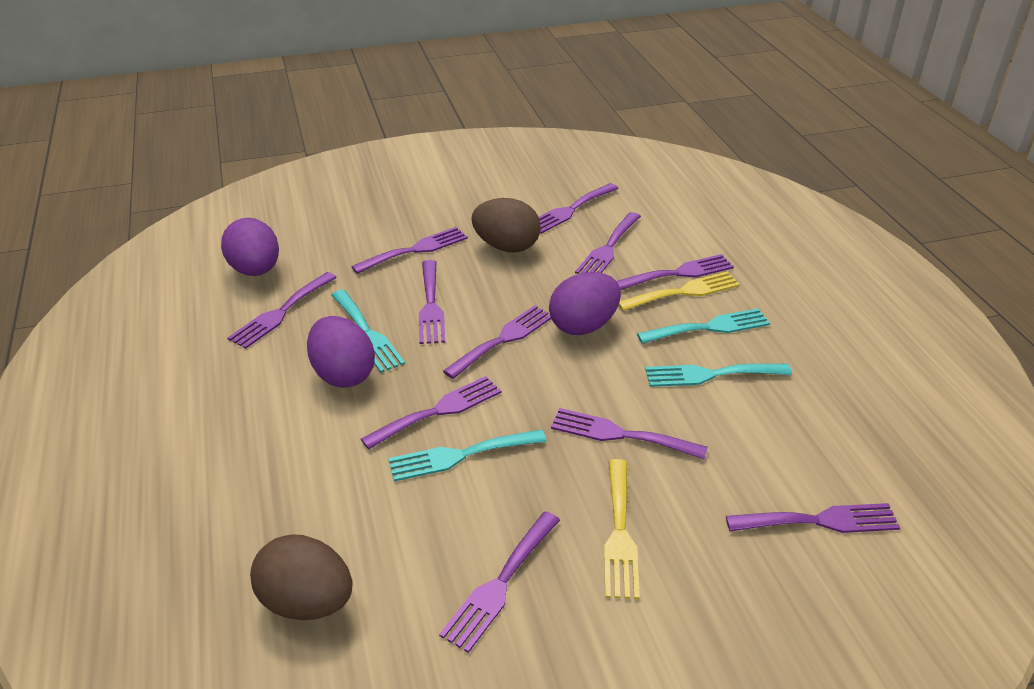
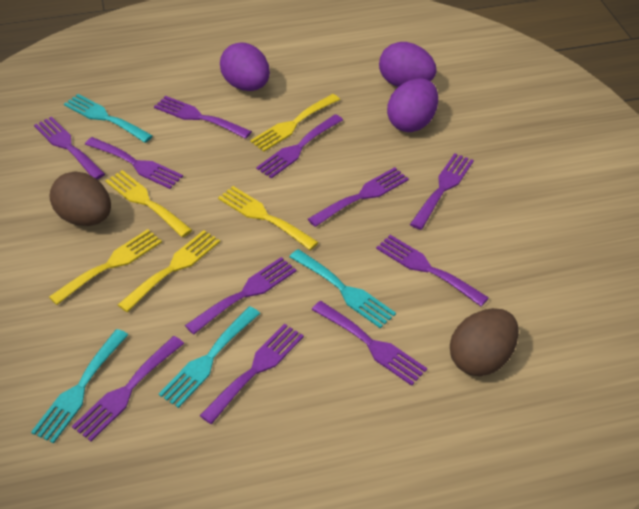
yellow fork: 2 -> 5

